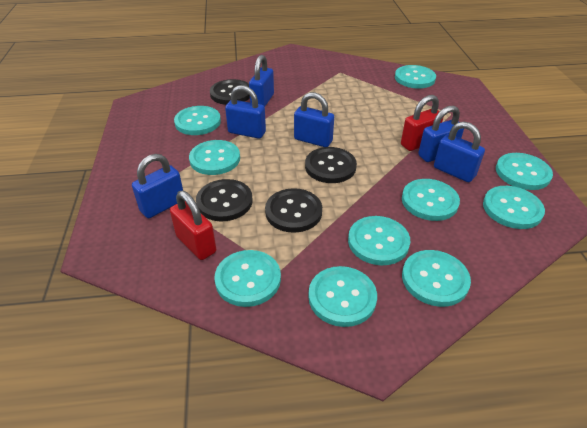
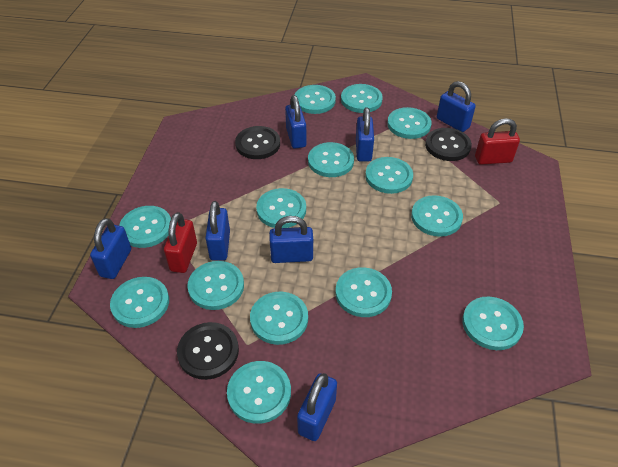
black button: 4 -> 3
blue padlock: 6 -> 7
turquoise button: 10 -> 14

